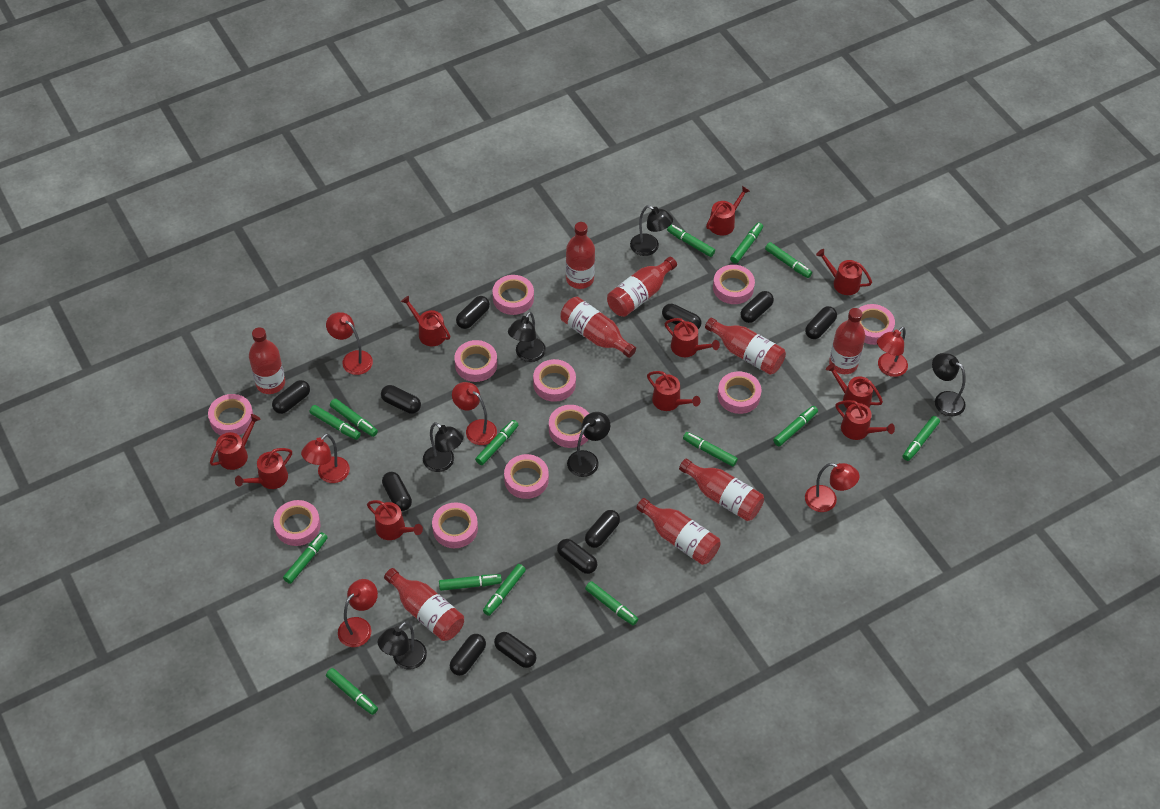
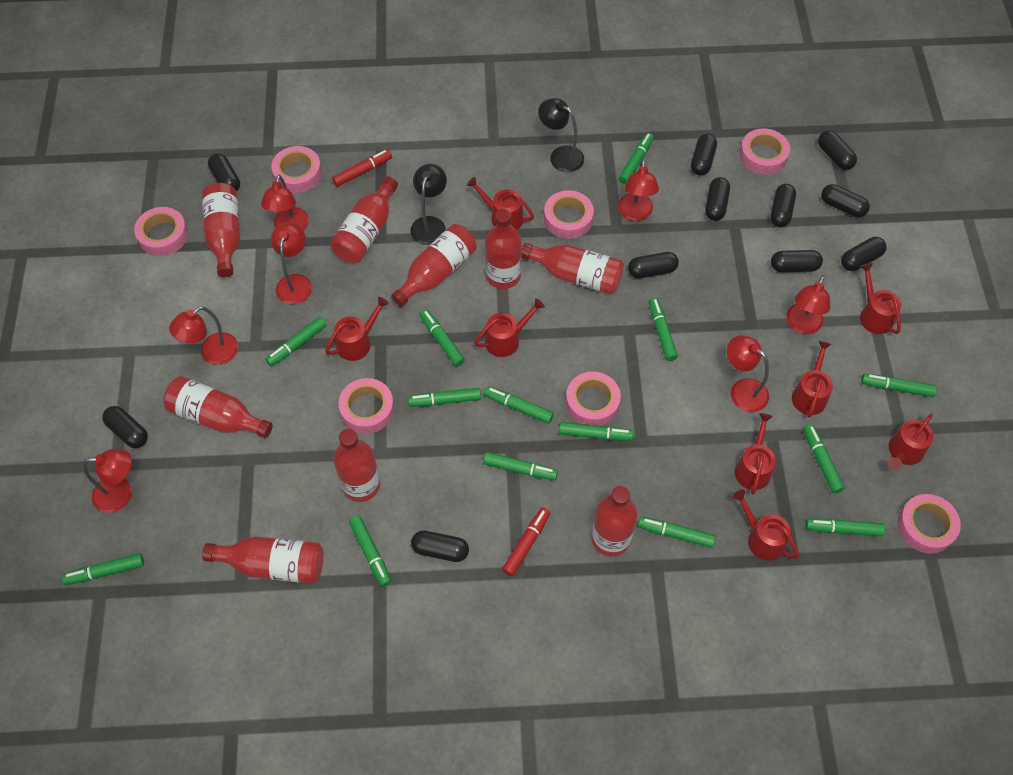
black lamp: 6 -> 2
pink tape: 11 -> 7
red lamp: 6 -> 7
red marker: 0 -> 2
red watering can: 10 -> 8

